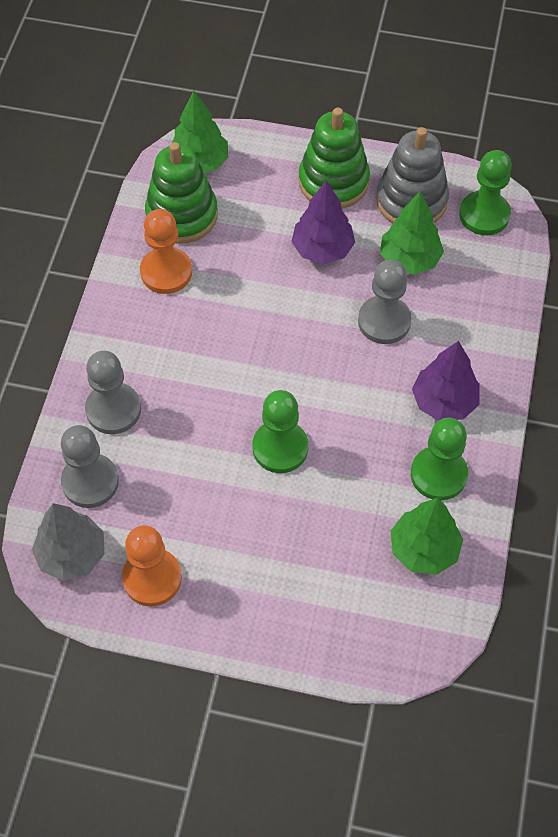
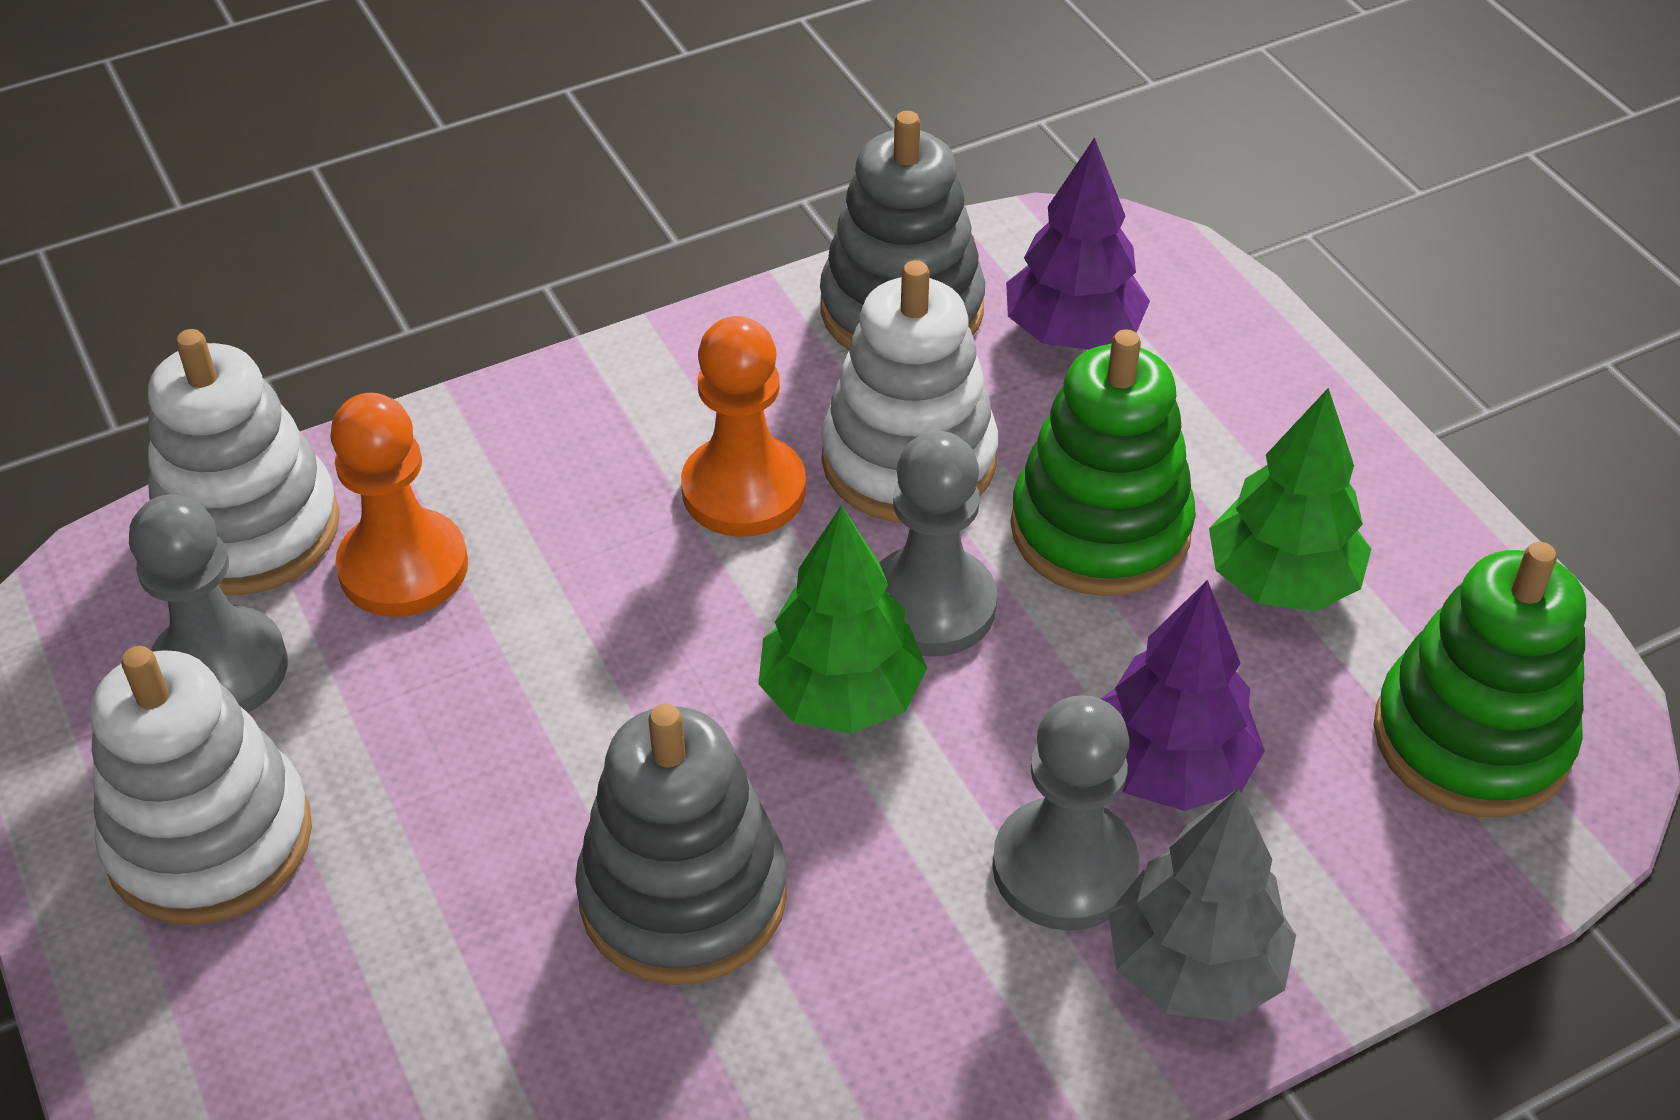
green pawn: 3 -> 0
green tree: 3 -> 2
grey stacking toy: 1 -> 2
white stacking toy: 0 -> 3

